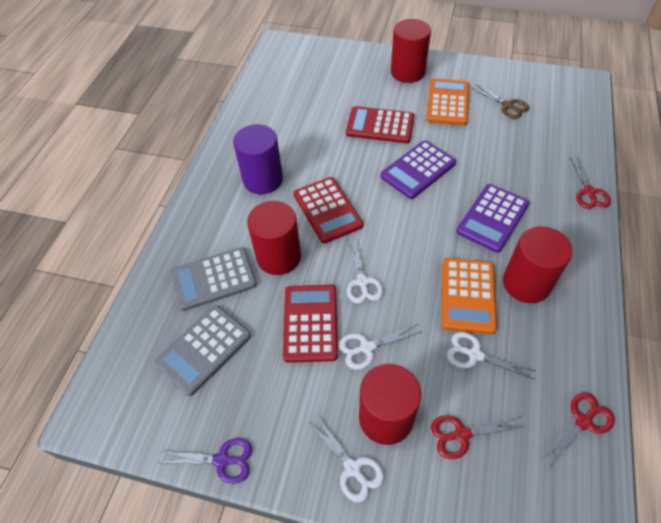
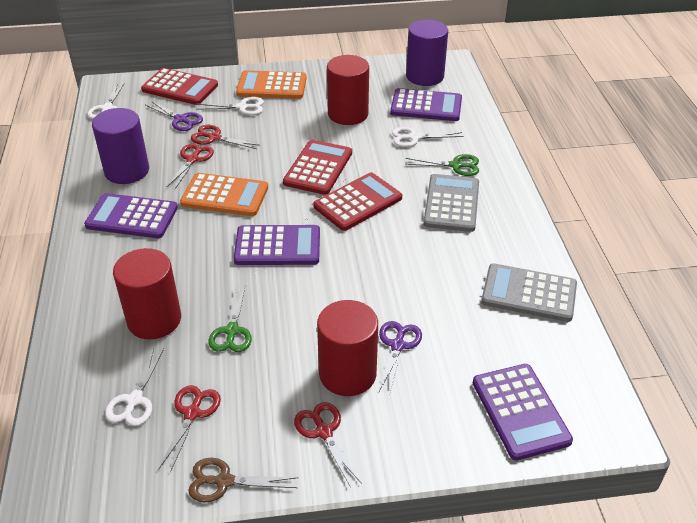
green scissors: 0 -> 2
purple calculator: 2 -> 4
purple cylinder: 1 -> 2
purple scissors: 1 -> 2
red cylinder: 4 -> 3
red scissors: 3 -> 4

